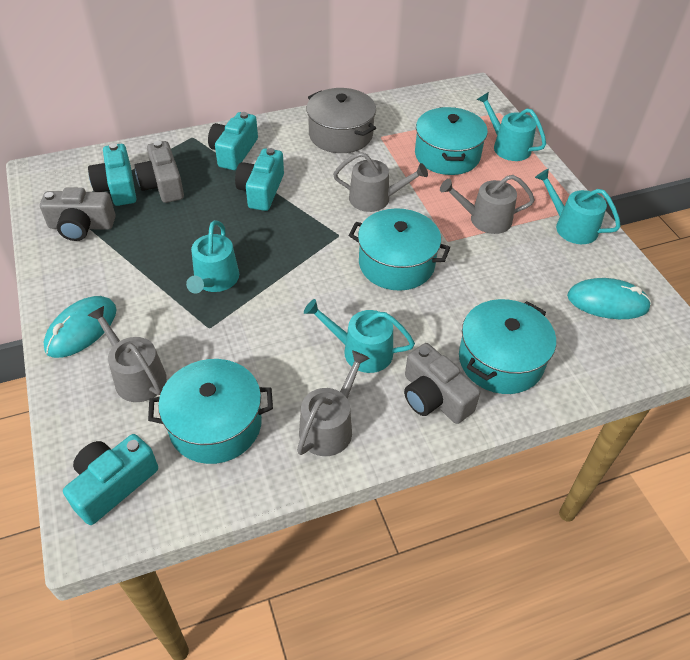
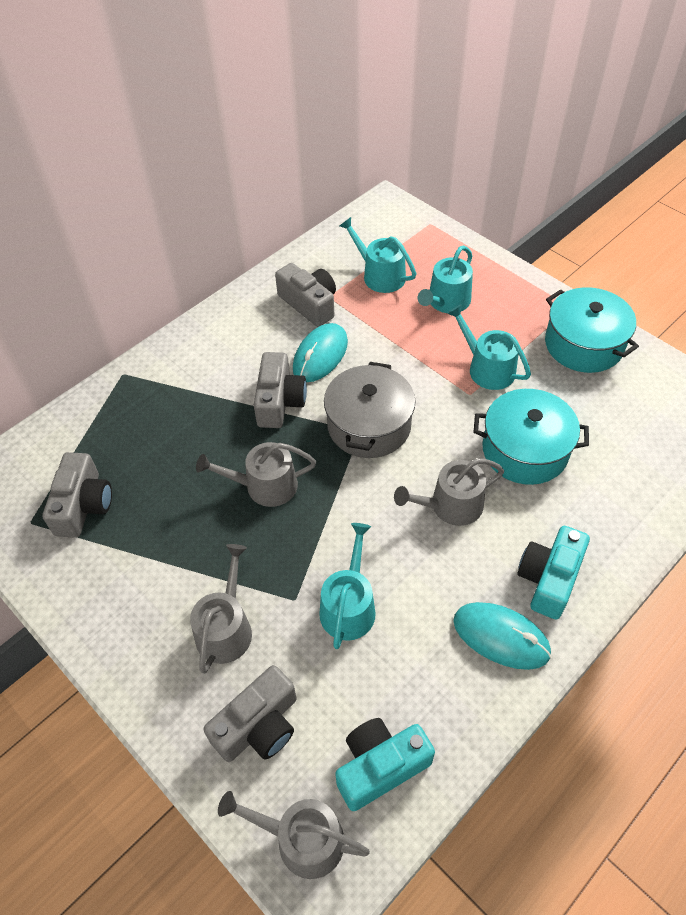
grey camera: 3 -> 4
turquoise camera: 4 -> 2
turquoise pot: 4 -> 2

